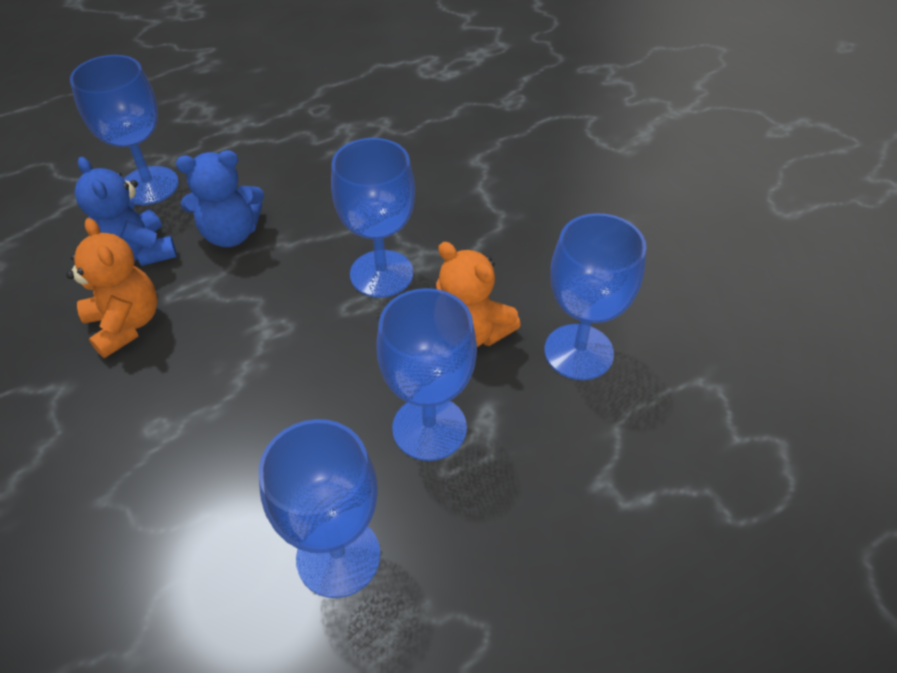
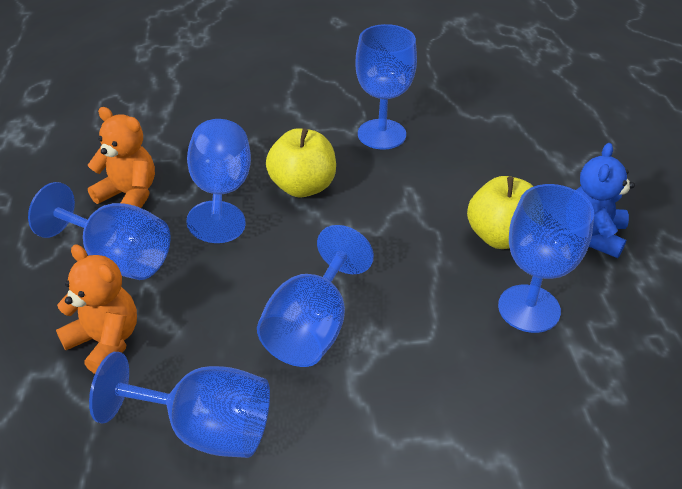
blue goblet: 5 -> 6
blue teddy bear: 2 -> 1
yellow apple: 0 -> 2

